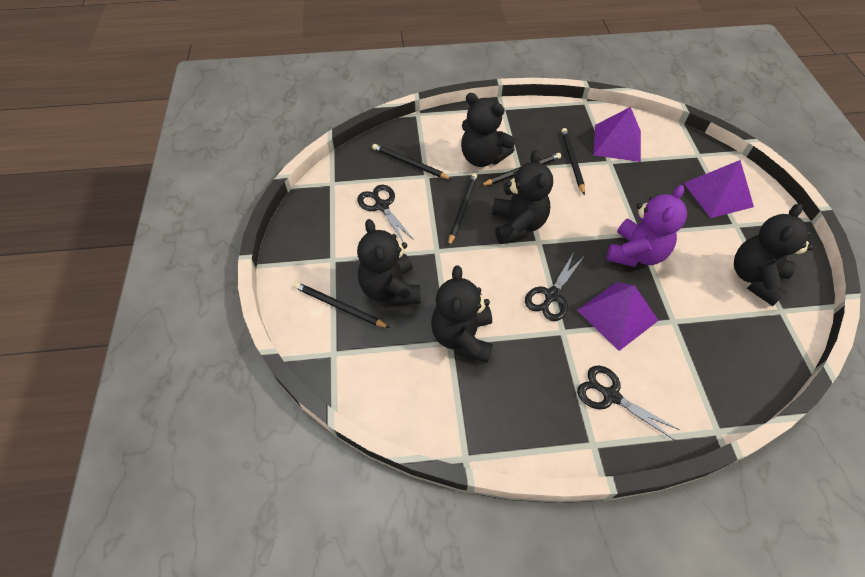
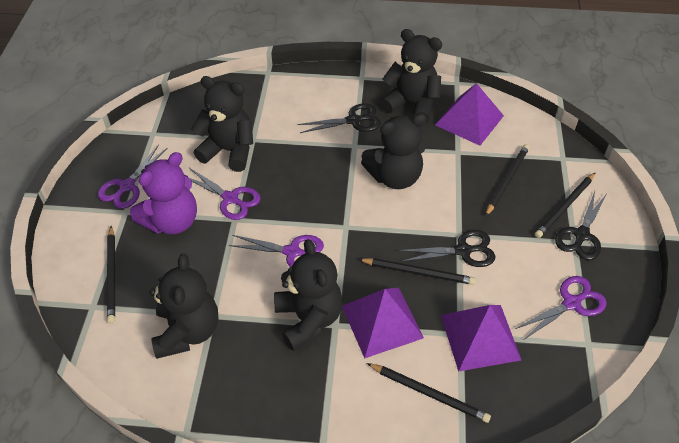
purple scissors: 0 -> 4

